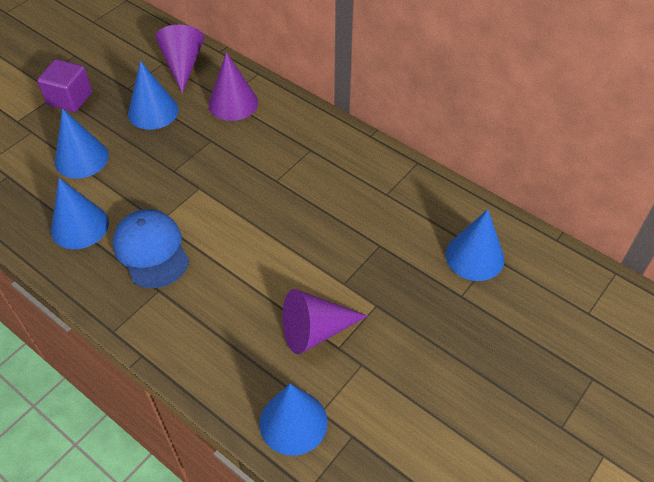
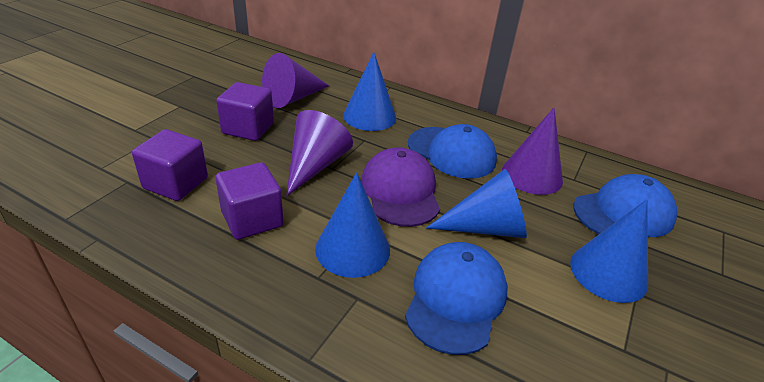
blue cap: 1 -> 3
blue cone: 5 -> 4
purple cap: 0 -> 1
purple cube: 1 -> 3

